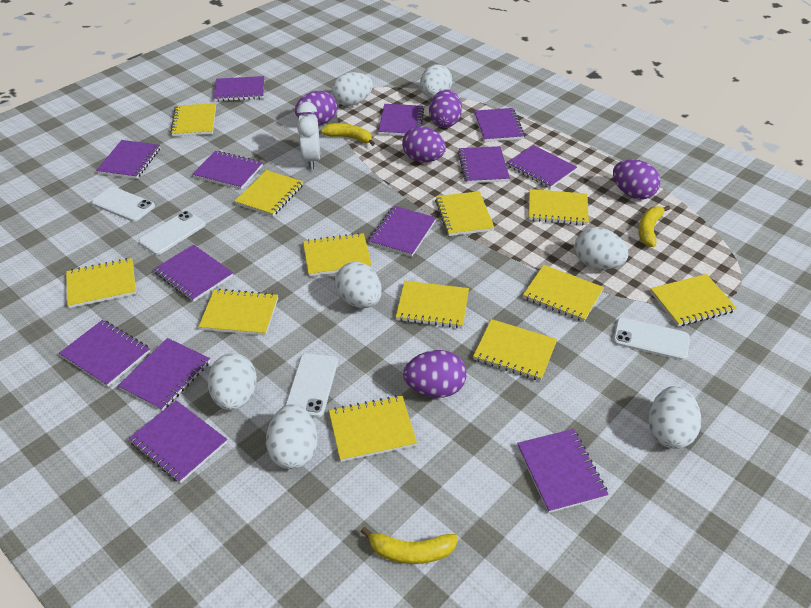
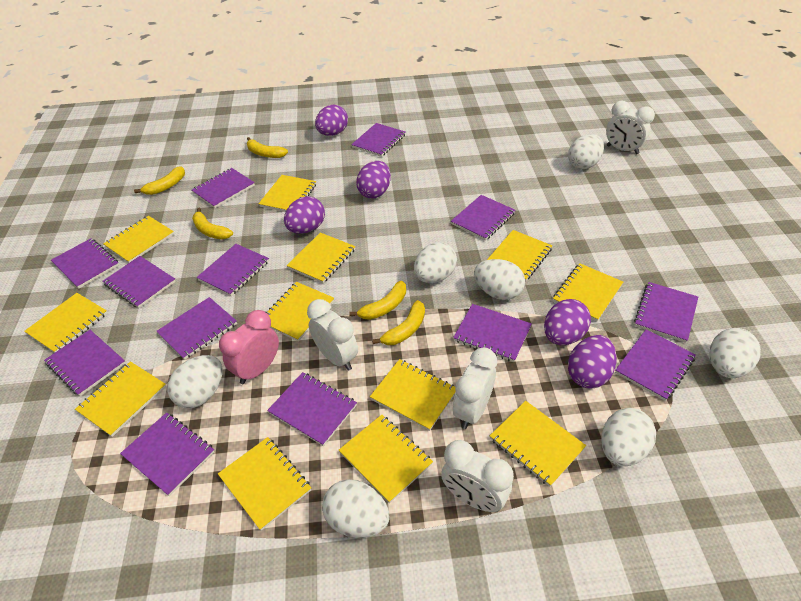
pink clock: 0 -> 1
white clock: 1 -> 4
white phone: 4 -> 0
yellow banana: 3 -> 5

